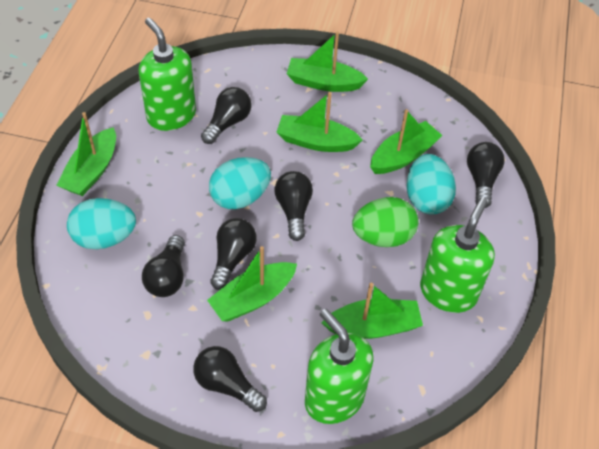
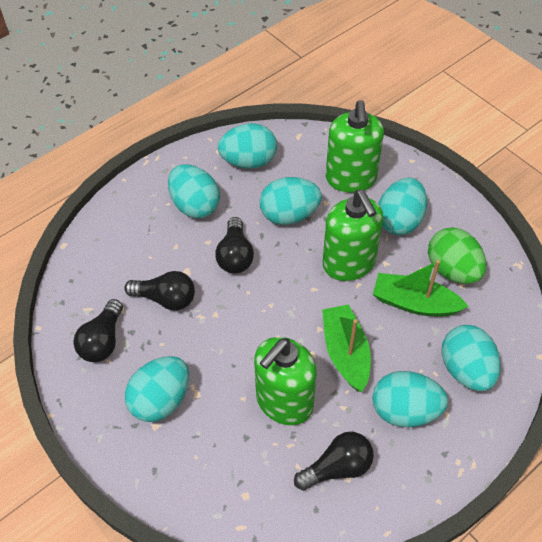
black light bulb: 6 -> 4
green boat: 6 -> 2
turquoise egg: 3 -> 7

